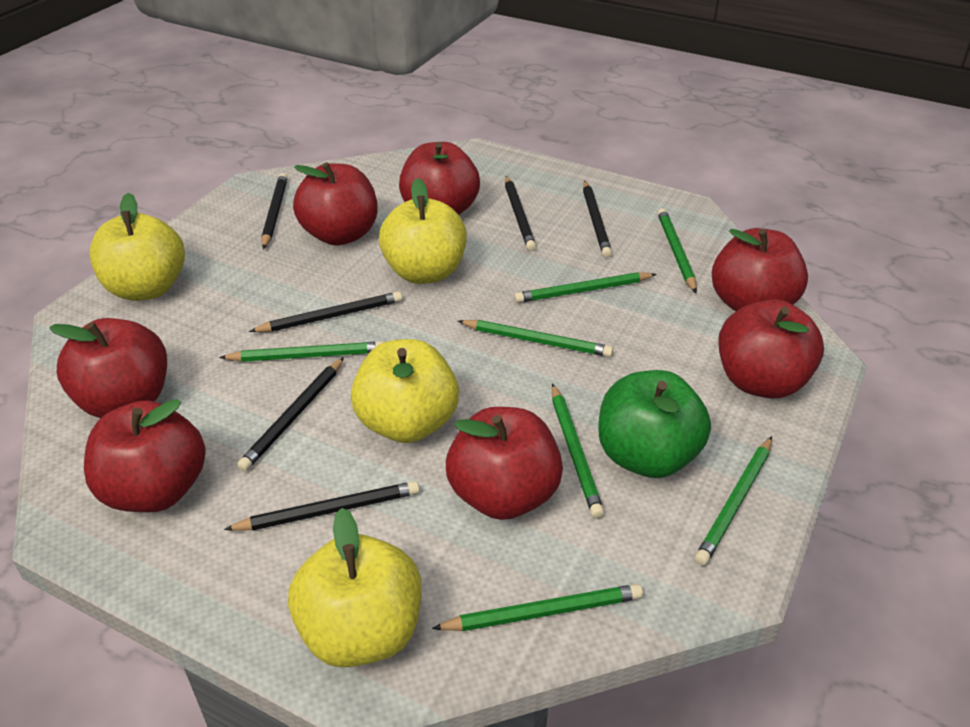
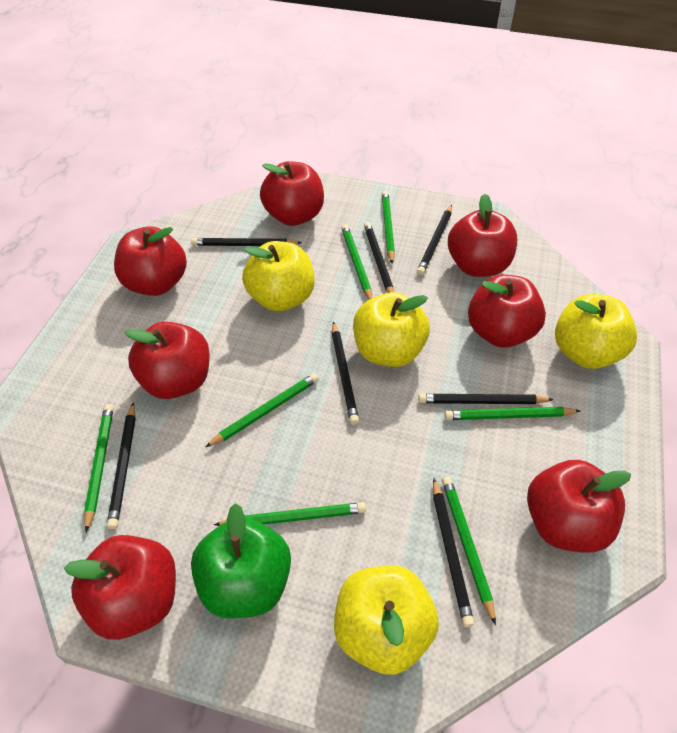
black pencil: 6 -> 7

